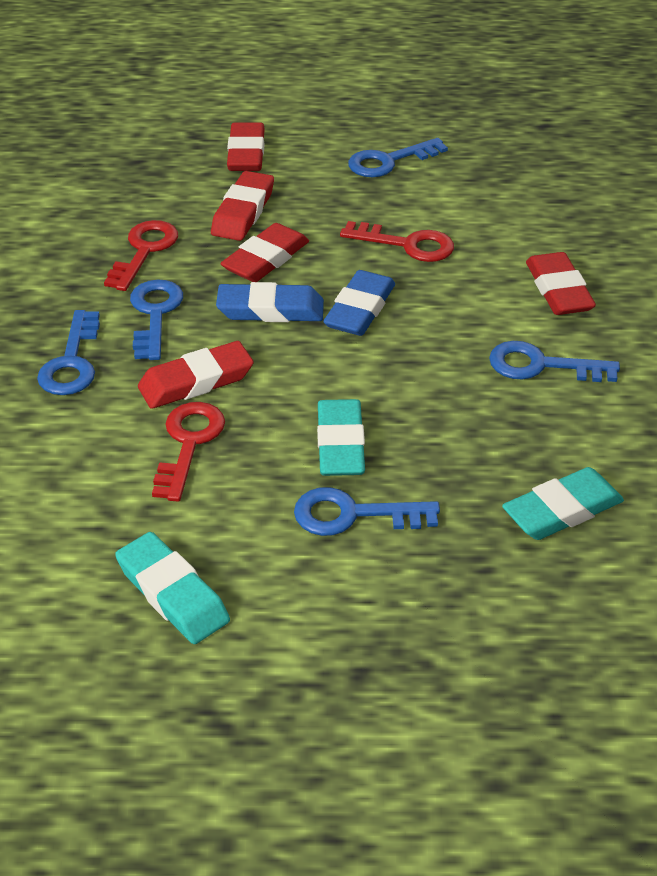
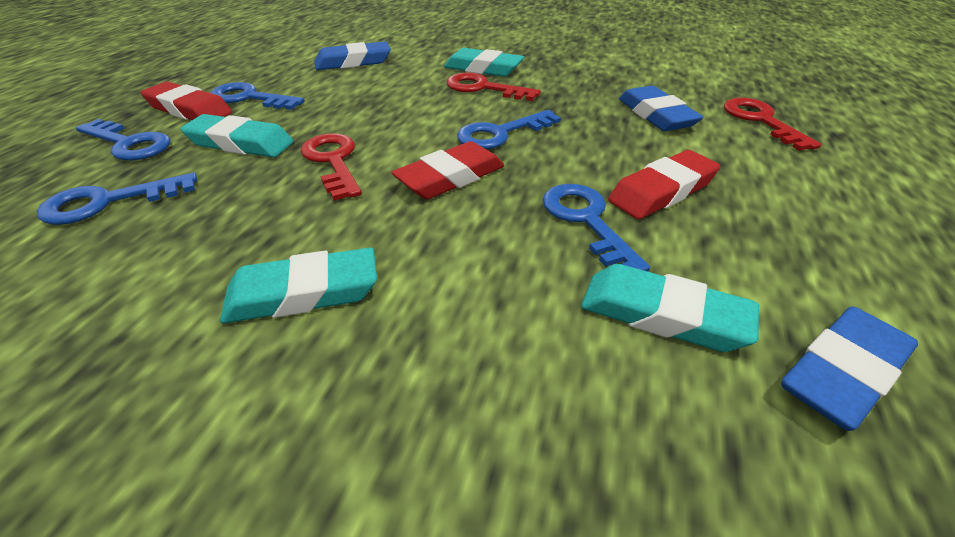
blue eraser: 2 -> 3
red eraser: 5 -> 3
turquoise eraser: 3 -> 4

